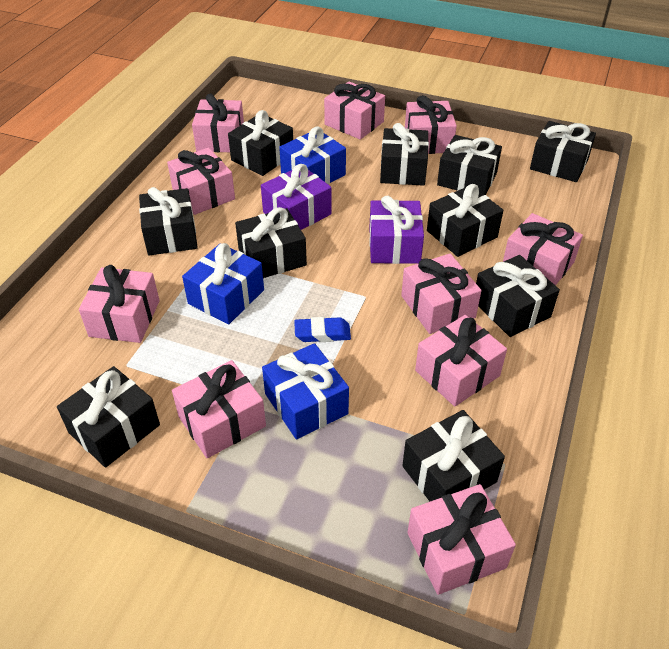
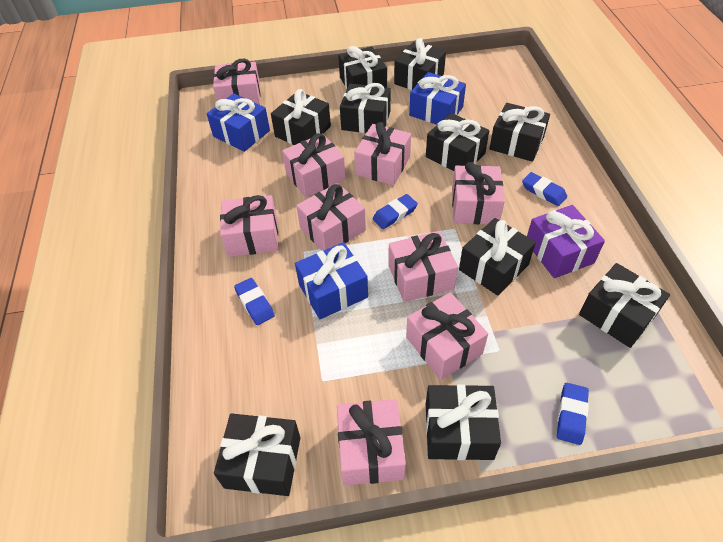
blue eraser: 1 -> 4
pink gift: 10 -> 9
purple gift: 2 -> 1

